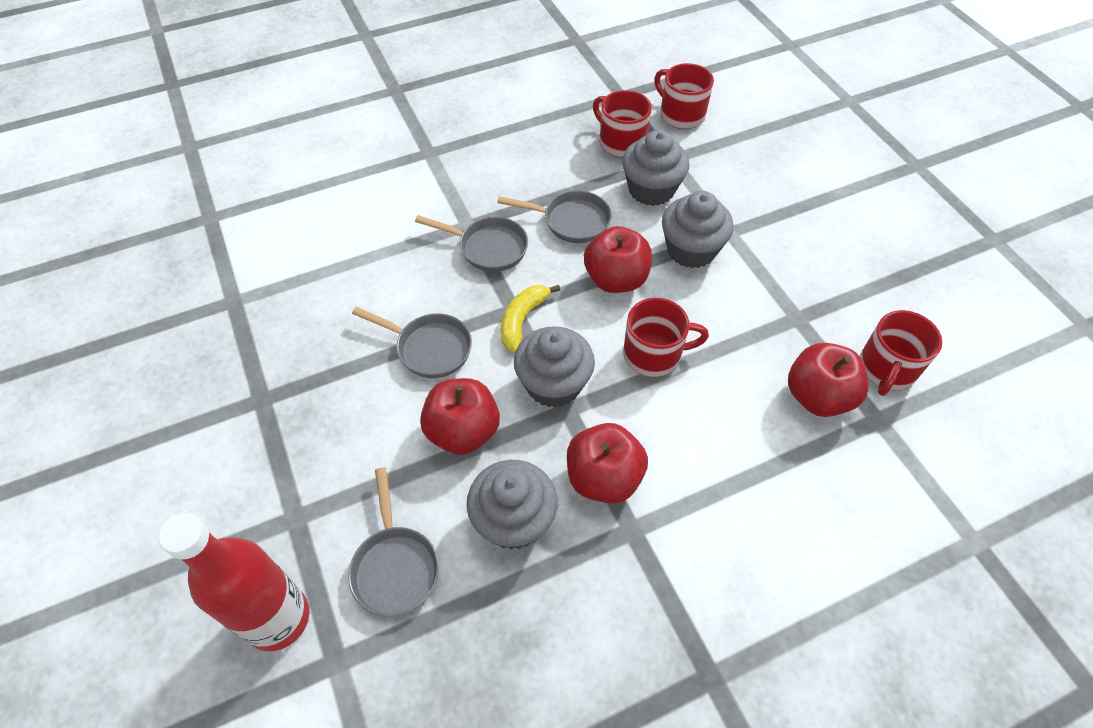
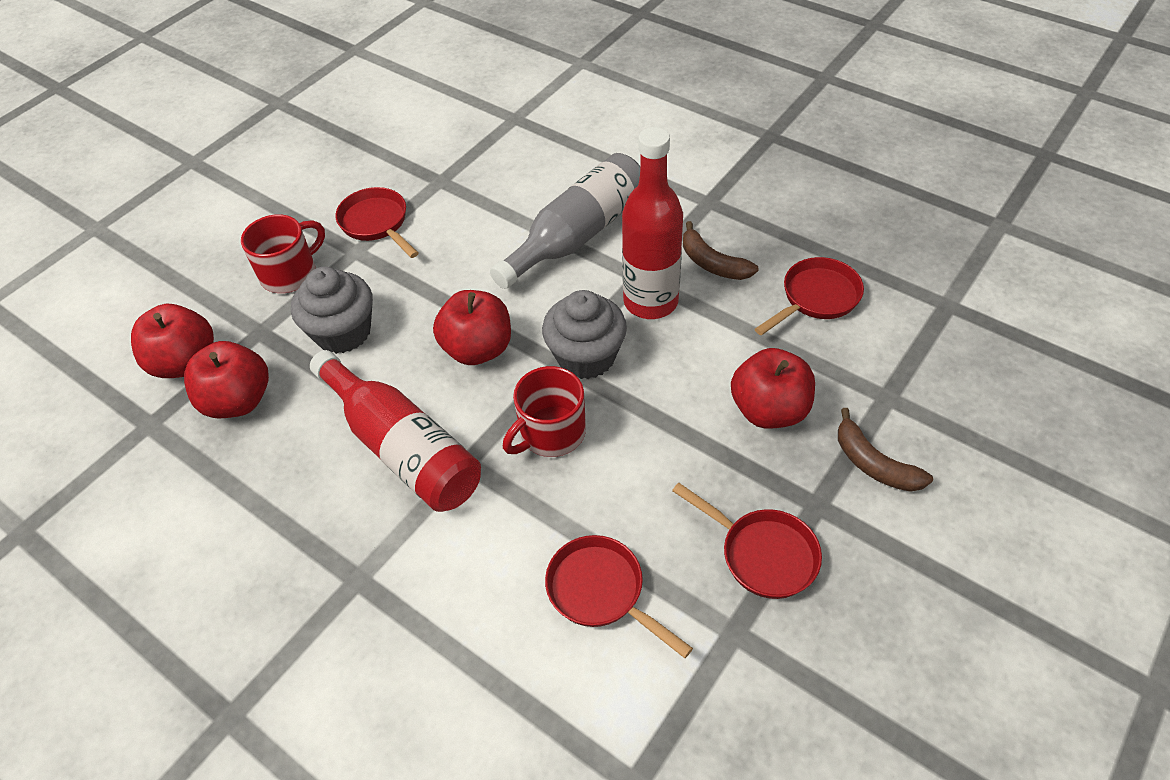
brown banana: 0 -> 2
grey bottle: 0 -> 1
grey cupcake: 4 -> 2
grey pan: 4 -> 0
red bottle: 1 -> 2
red mug: 4 -> 2
red pan: 0 -> 4
yellow banana: 1 -> 0

